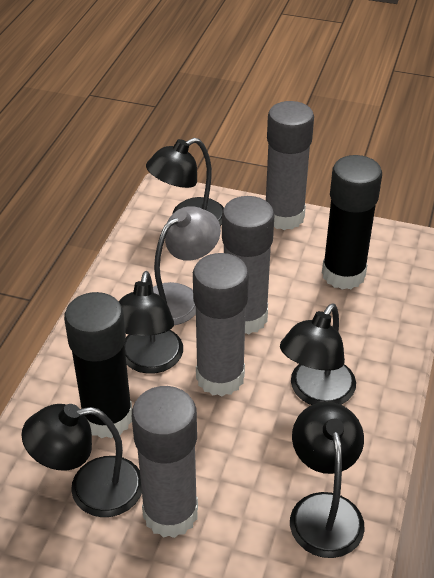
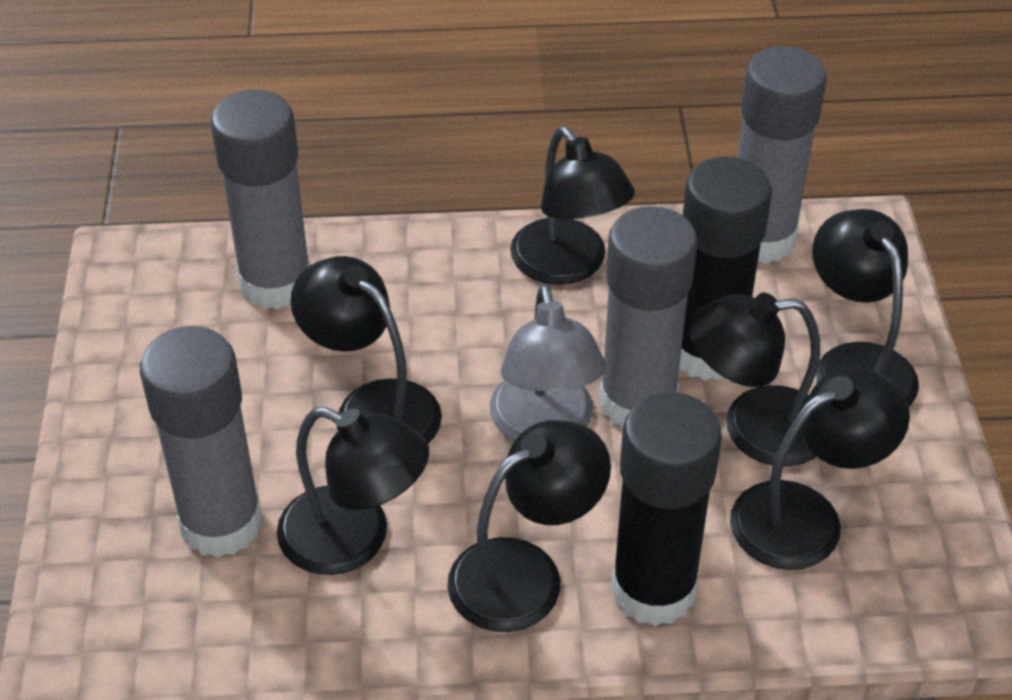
black lamp: 5 -> 7

